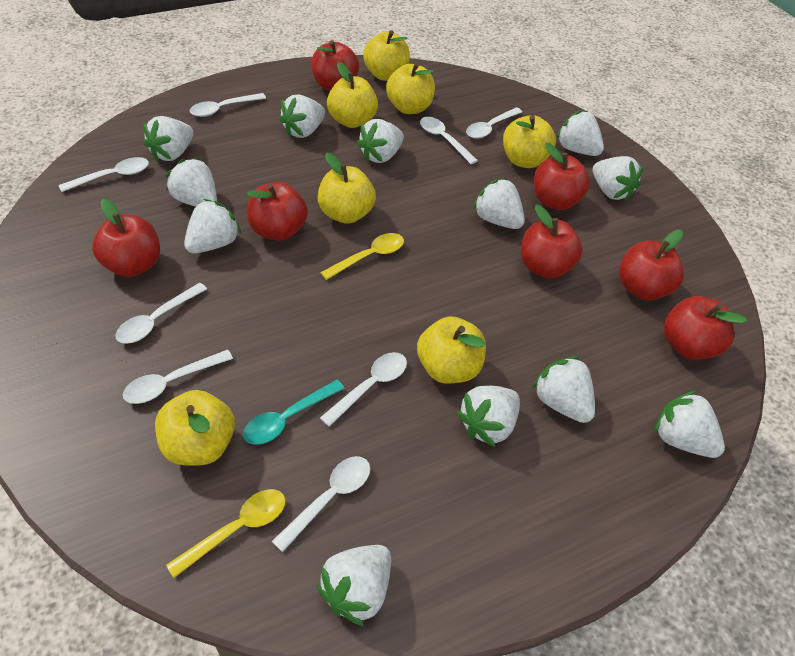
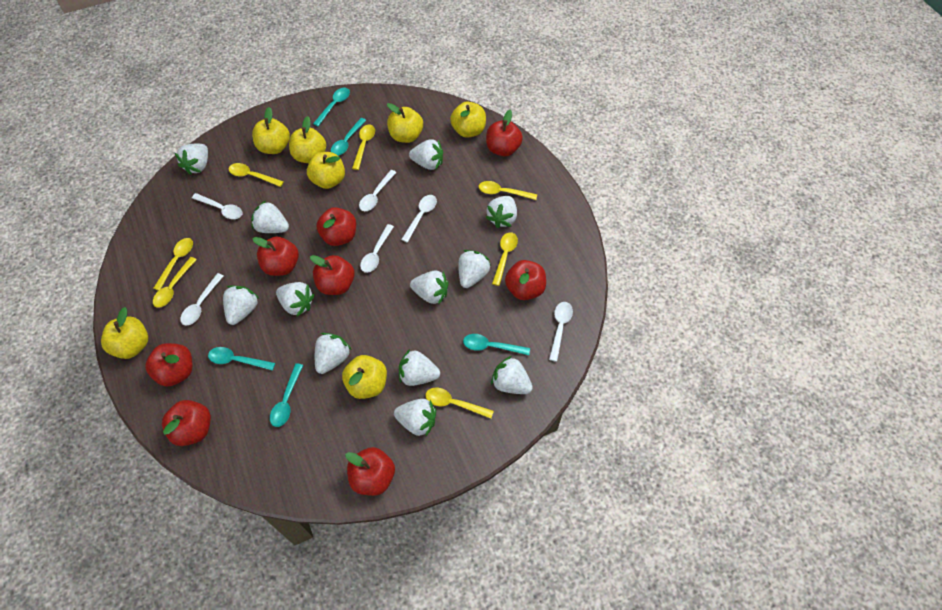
red apple: 7 -> 8
turquoise spoon: 1 -> 5
white spoon: 8 -> 6
yellow spoon: 2 -> 7

